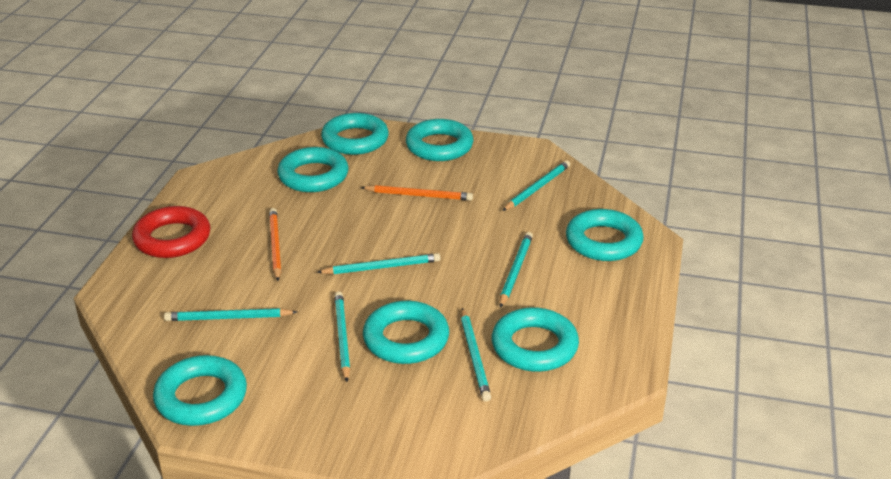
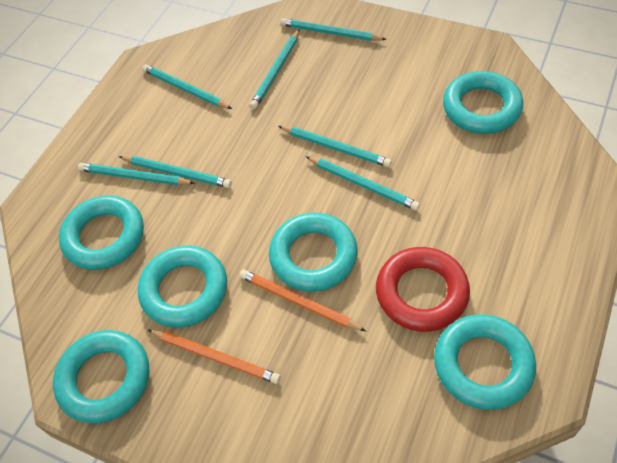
turquoise pencil: 6 -> 7
turquoise ring: 7 -> 6

